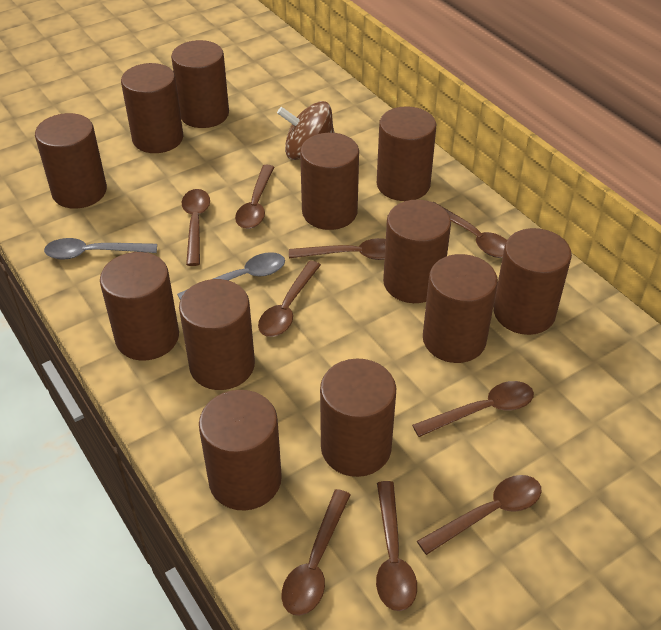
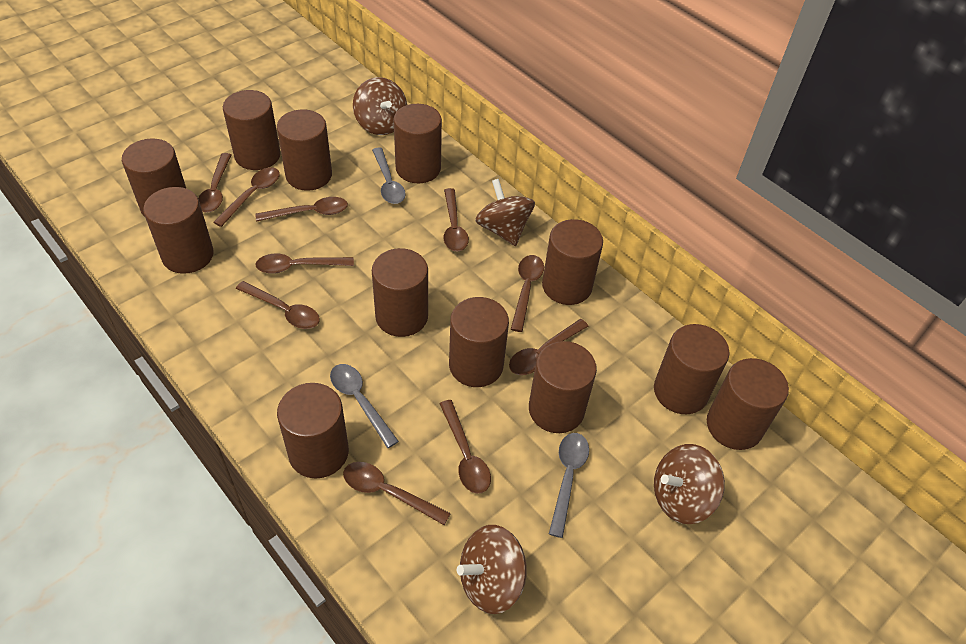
brown spinning top: 1 -> 4
brown spoon: 9 -> 10
grey spoon: 2 -> 3

